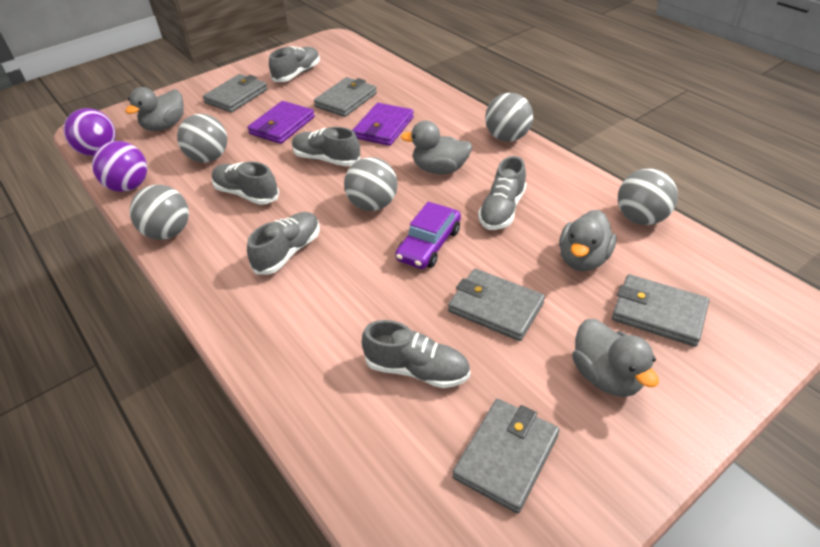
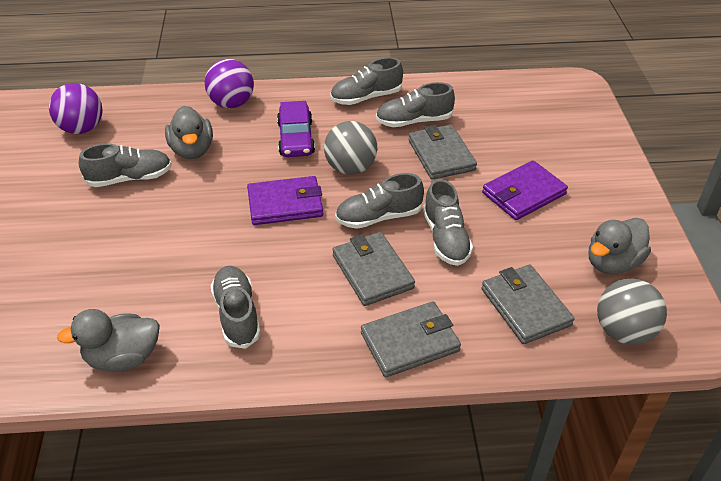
grey ball: 5 -> 2
grey duck: 4 -> 3
grey wallet: 5 -> 4

